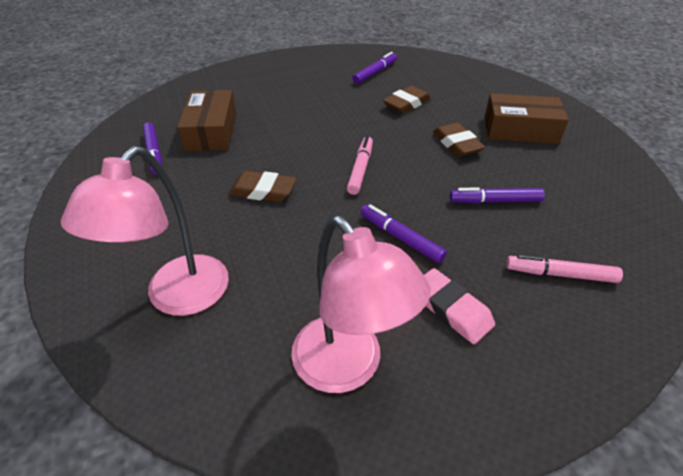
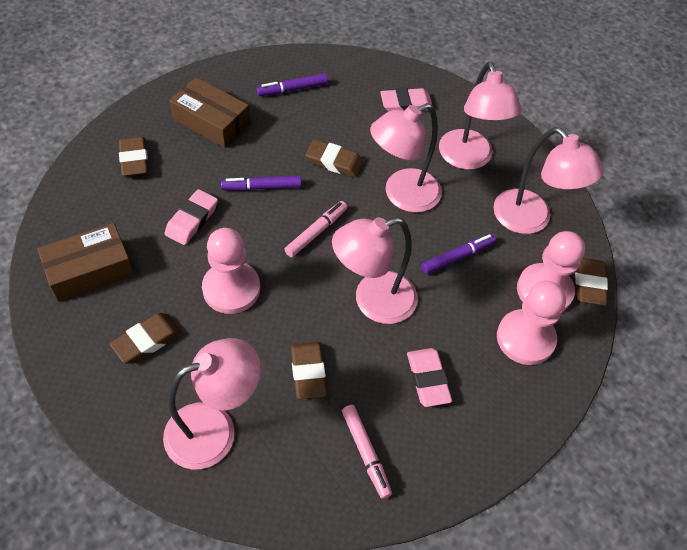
brown eraser: 3 -> 5
pink eraser: 1 -> 3
pink lamp: 2 -> 5
pink pawn: 0 -> 3
purple marker: 4 -> 3

